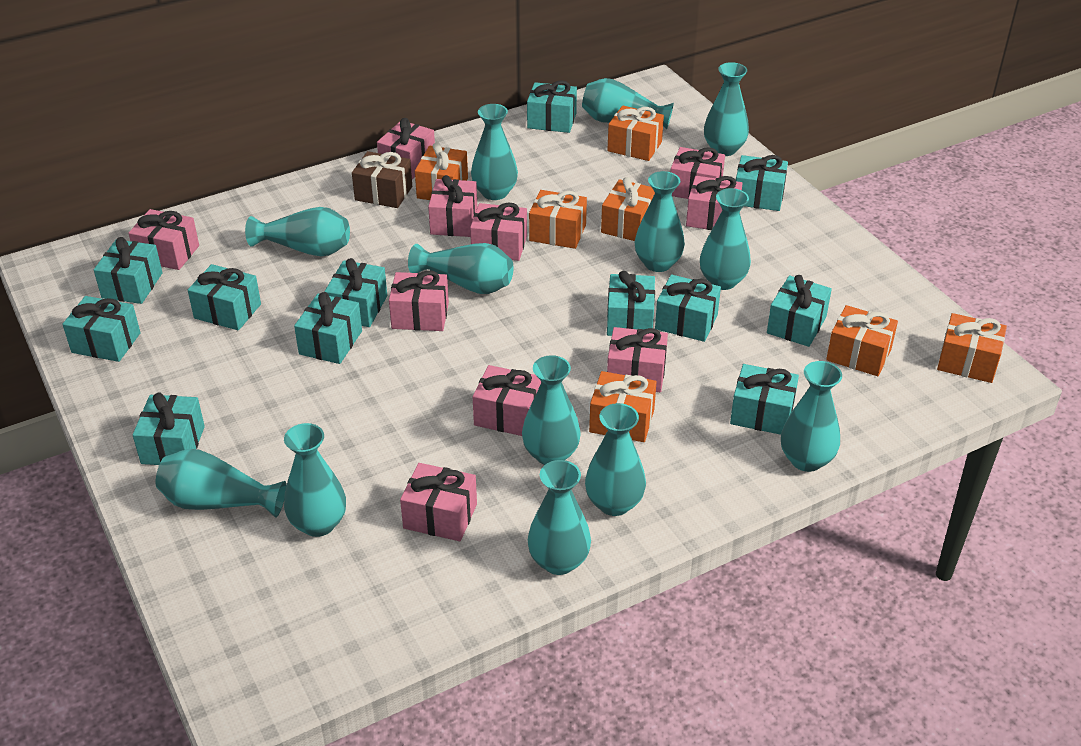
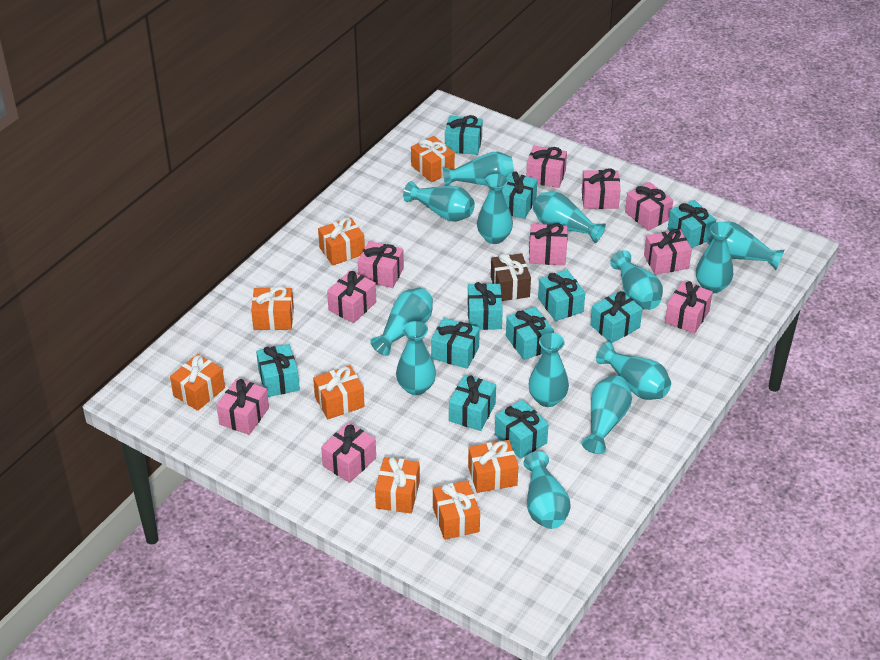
orange gift: 7 -> 8
turquoise gift: 12 -> 11

